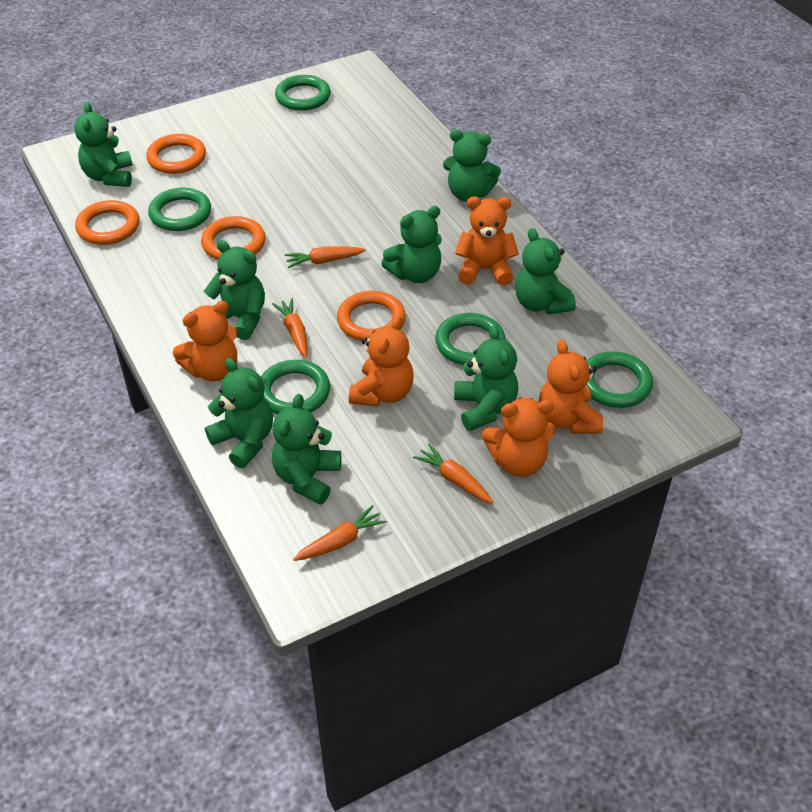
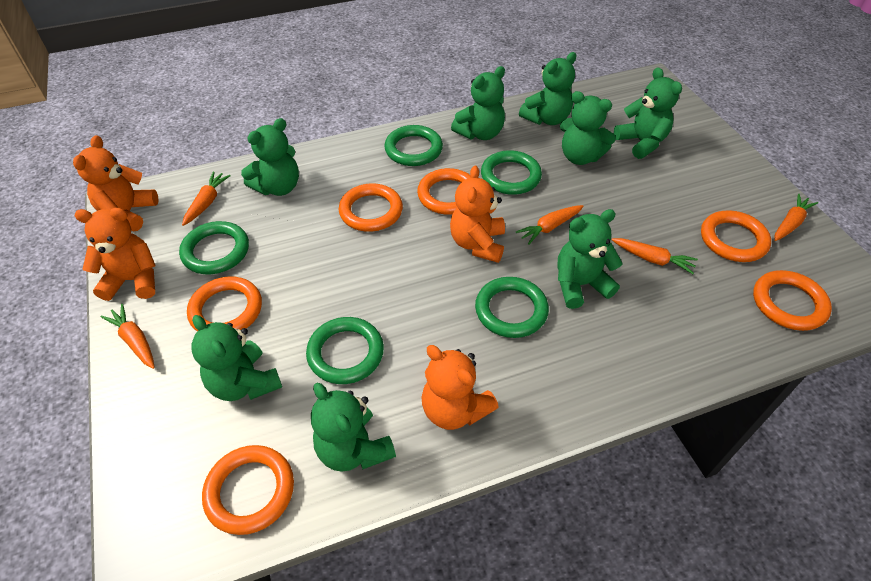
orange carrot: 4 -> 5
orange ring: 4 -> 6
orange teddy bear: 5 -> 4

